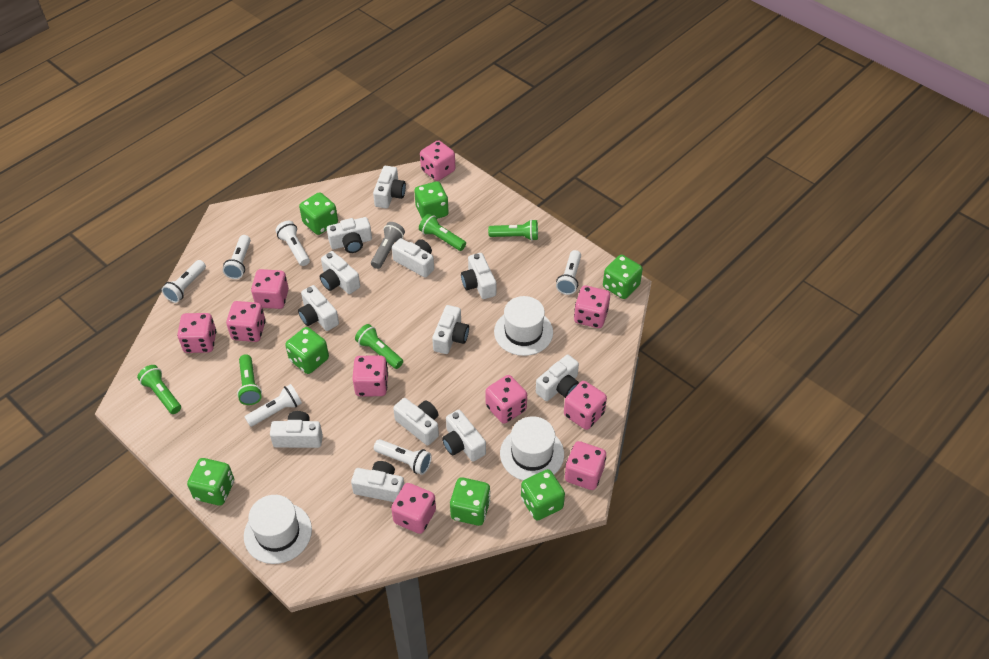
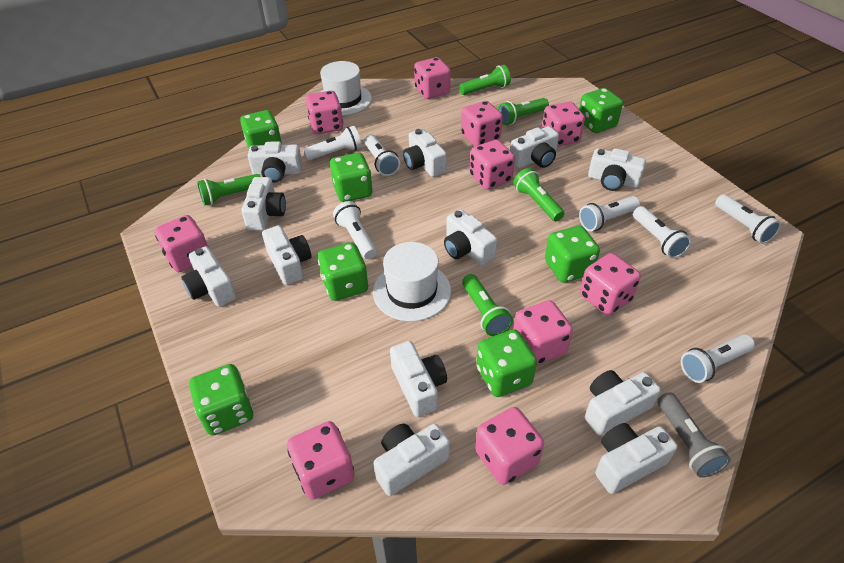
white flashlight: 6 -> 7
white hat: 3 -> 2

